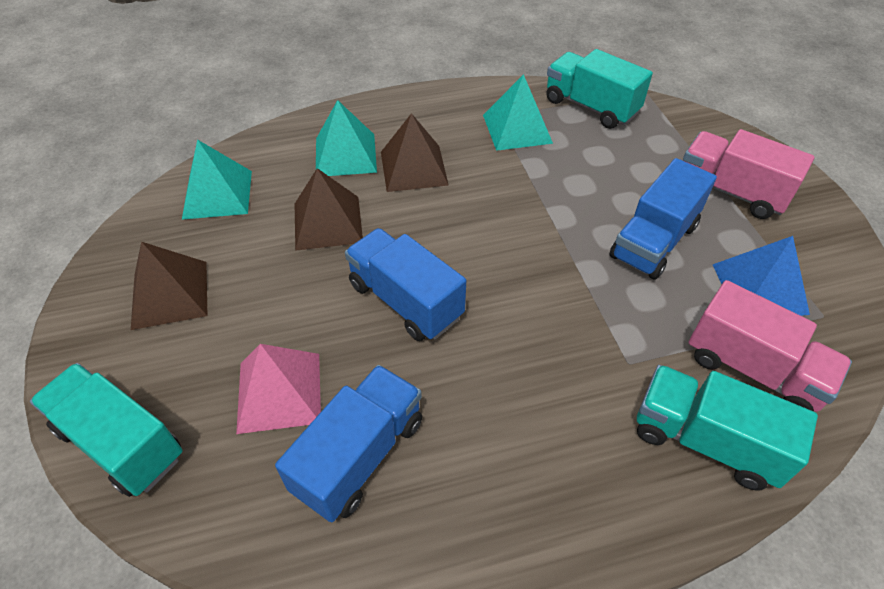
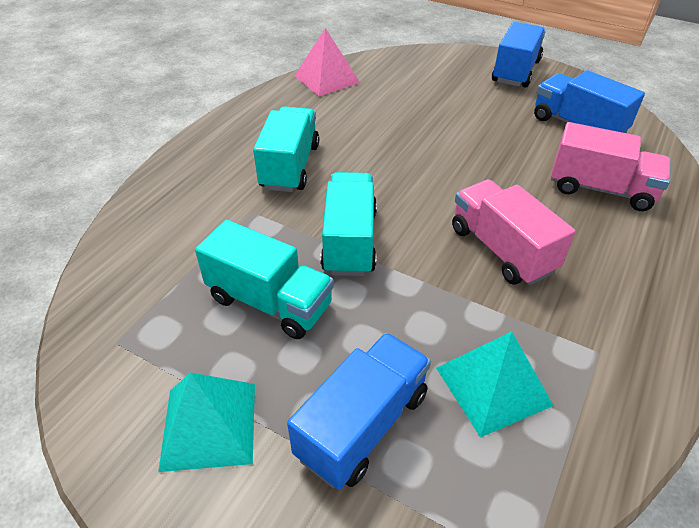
blue pyramid: 1 -> 0
brown pyramid: 3 -> 0
turquoise pyramid: 3 -> 2

